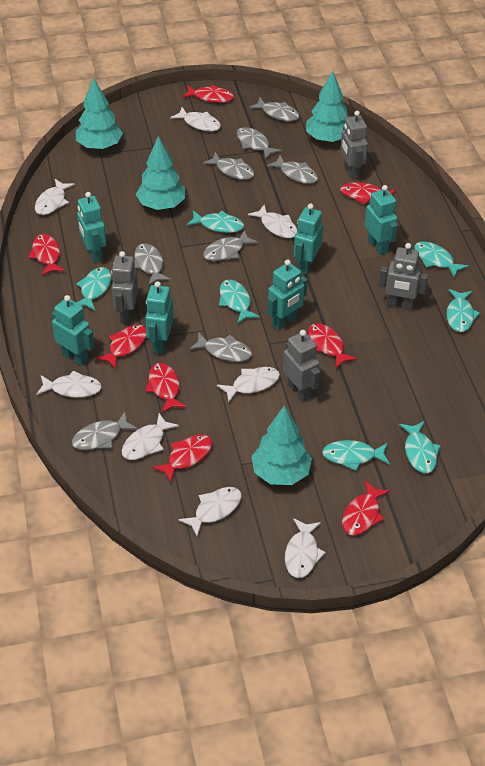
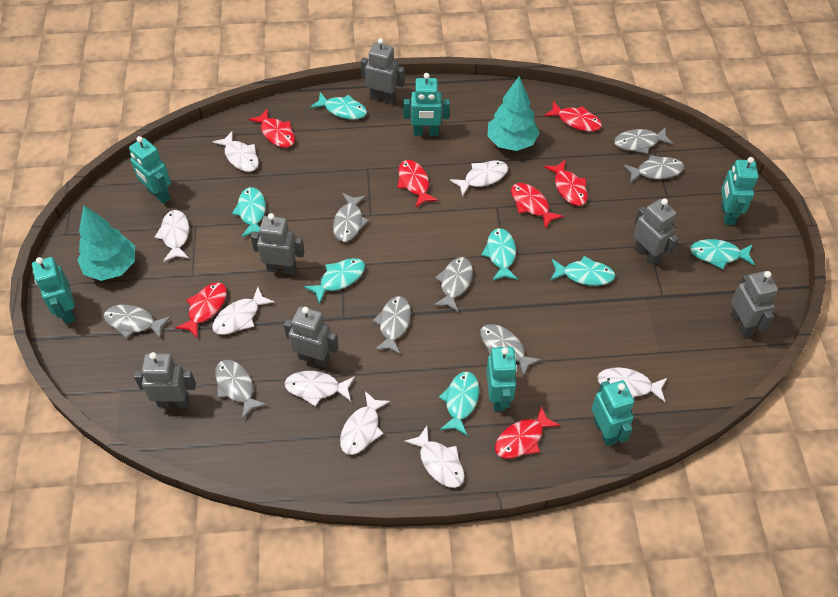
grey robot: 4 -> 6
red fish: 8 -> 7
turquoise tree: 4 -> 2

